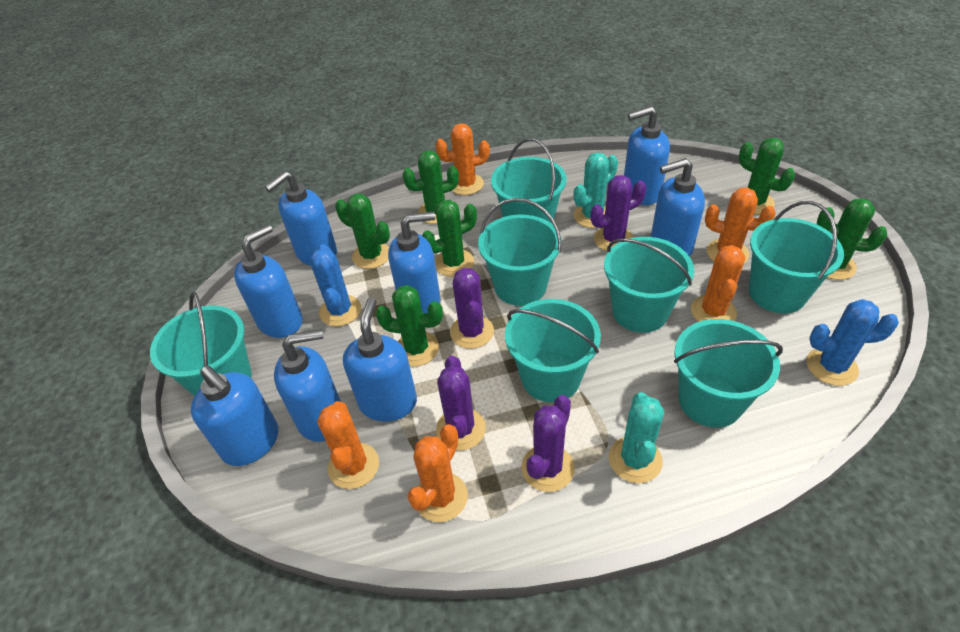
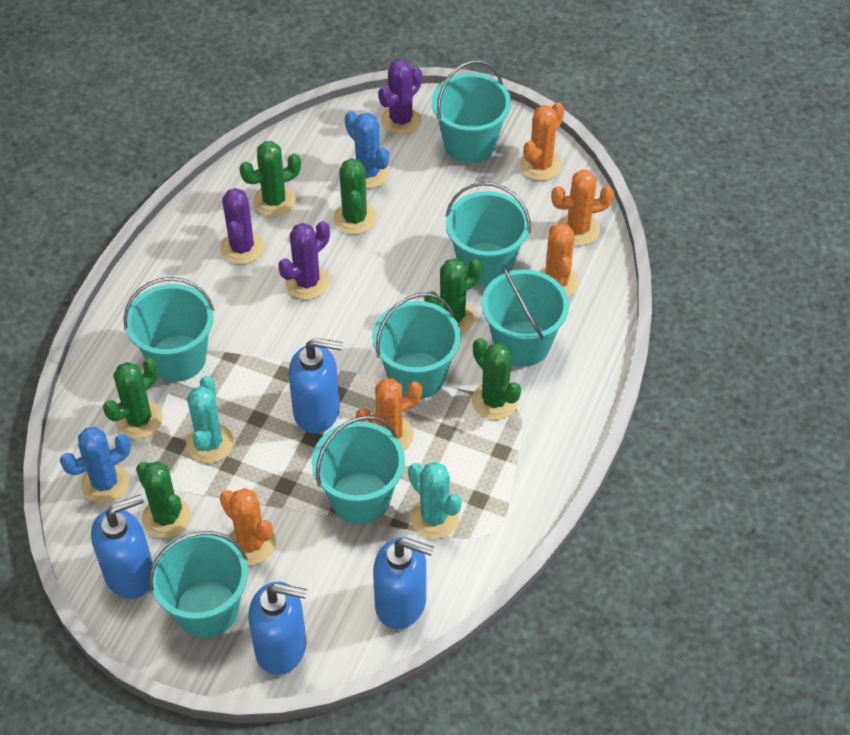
blue soap dispenser: 8 -> 4
purple cactus: 4 -> 3

